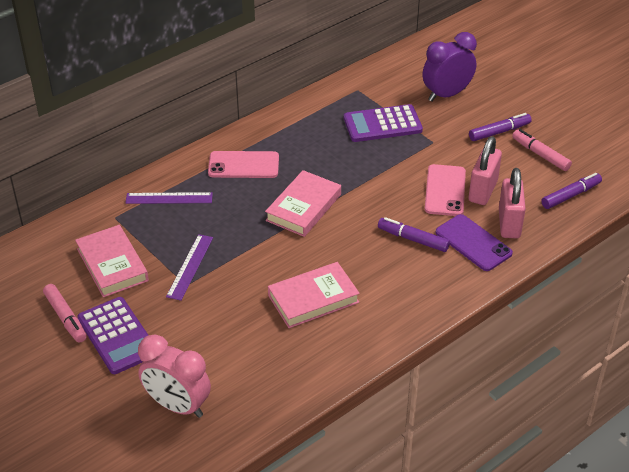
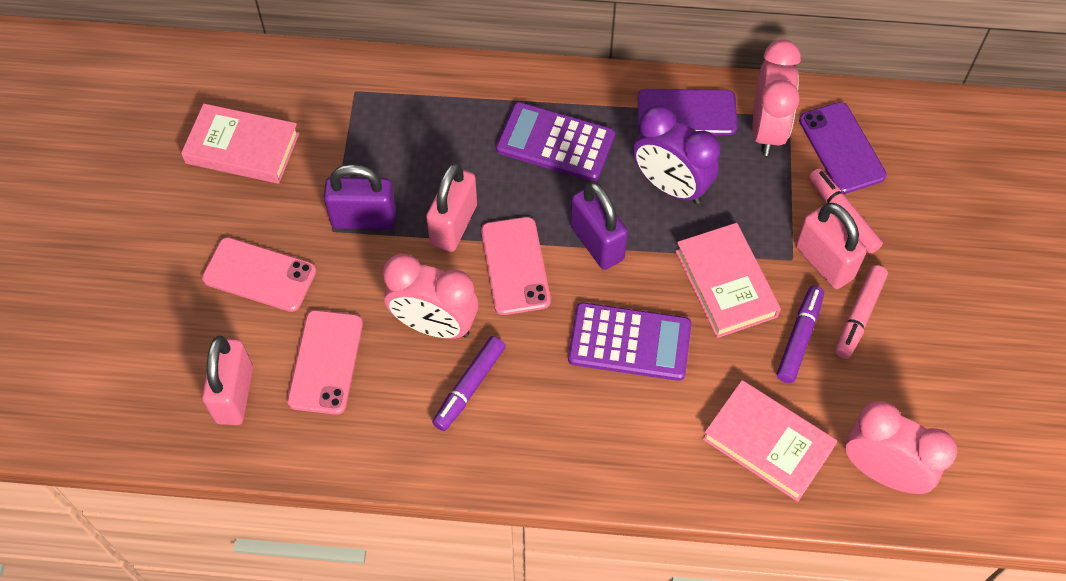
pink clock: 1 -> 3
pink padlock: 2 -> 3
pink phone: 2 -> 3
purple marker: 3 -> 2
purple padlock: 0 -> 2
purple phone: 1 -> 2
purple ruler: 2 -> 0

